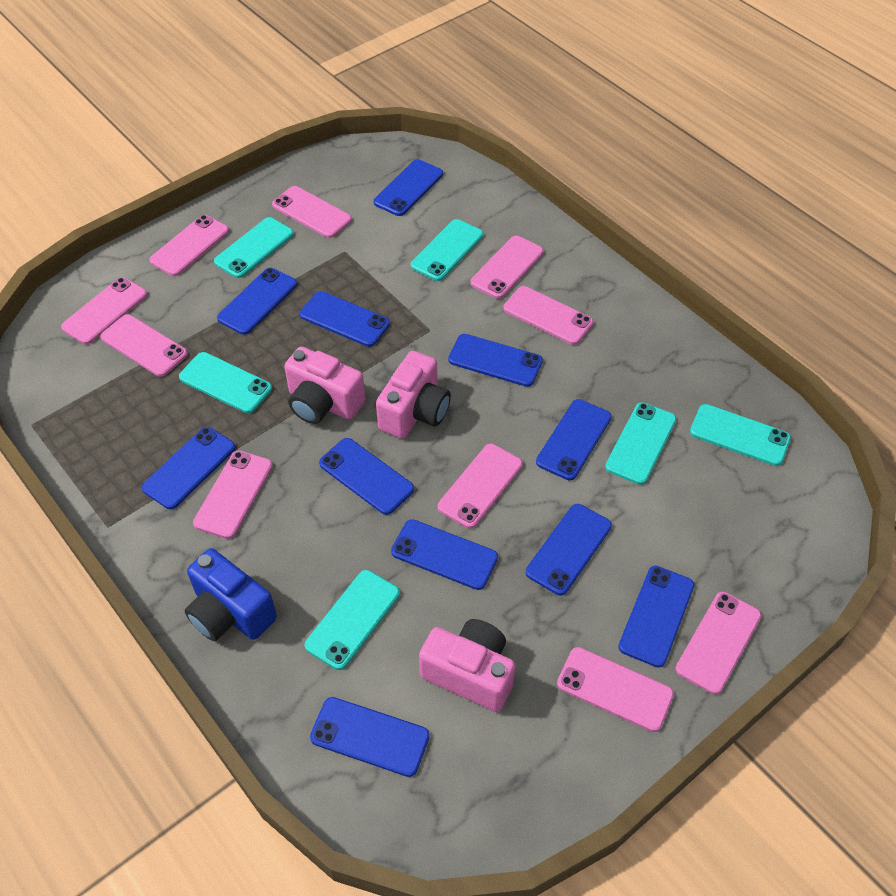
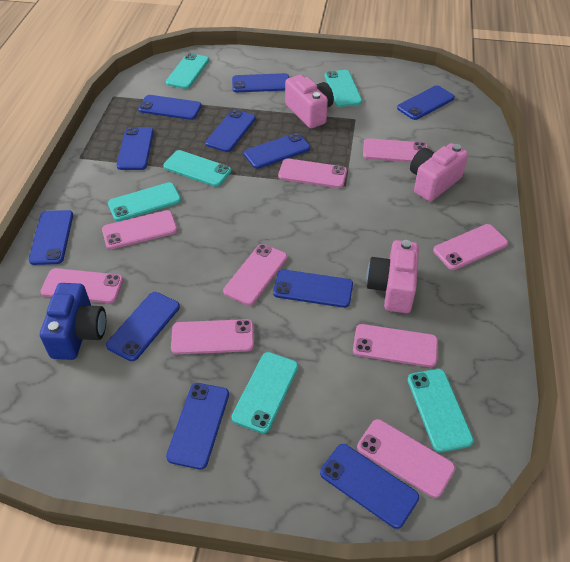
pink phone: 10 -> 9

